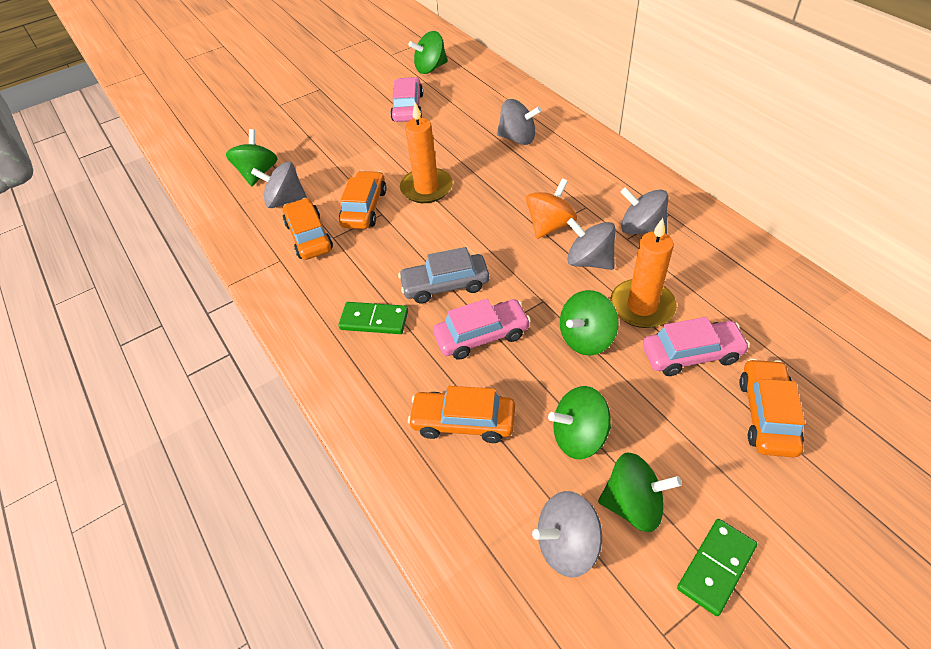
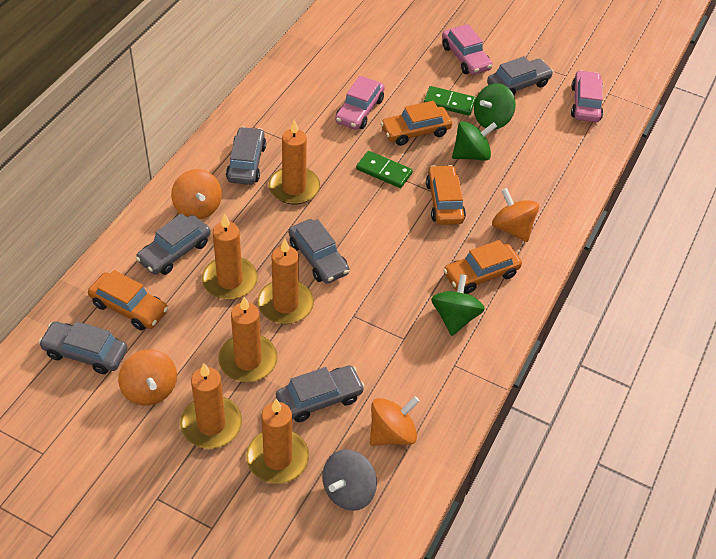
green spinning top: 5 -> 3
grey car: 1 -> 6
grey spinning top: 5 -> 1
orange candle: 2 -> 6
orange spinning top: 1 -> 4

